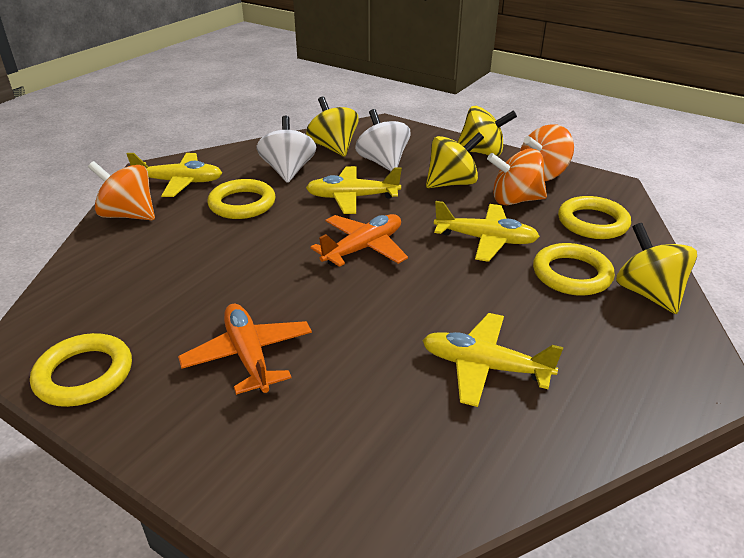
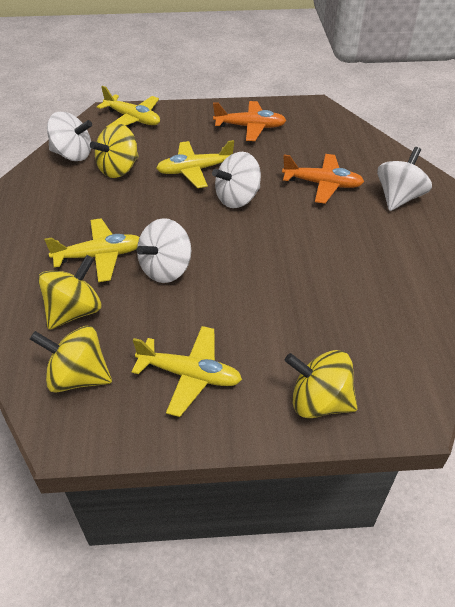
orange spinning top: 3 -> 0
white spinning top: 2 -> 4
yellow ring: 4 -> 0

